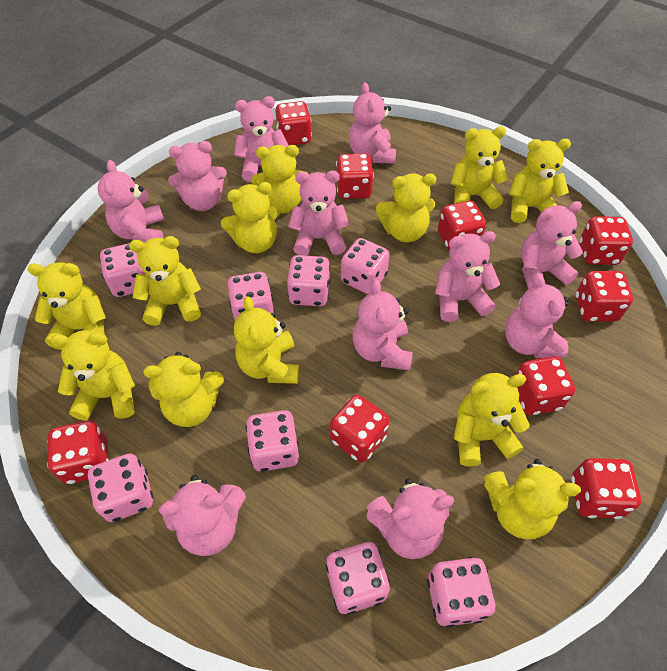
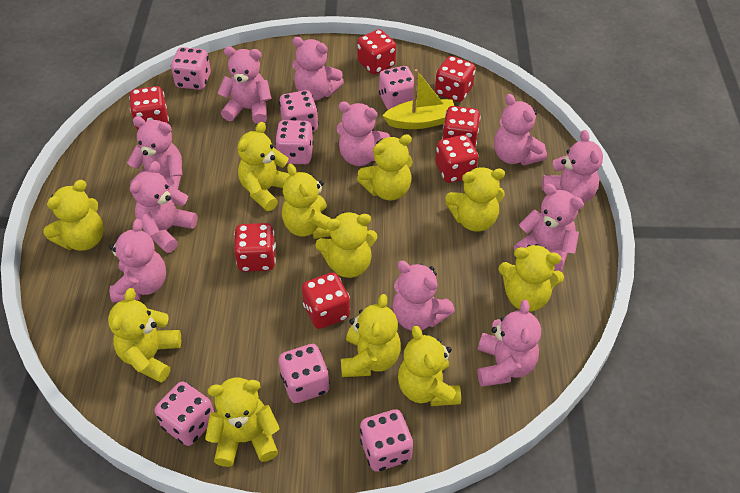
pink dice: 8 -> 7
red dice: 9 -> 7
yellow boat: 0 -> 1
yellow teddy bear: 12 -> 11

